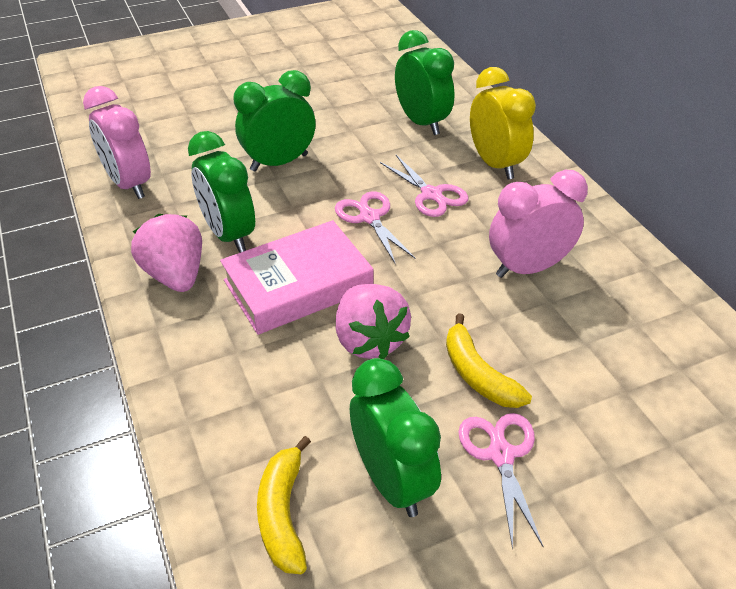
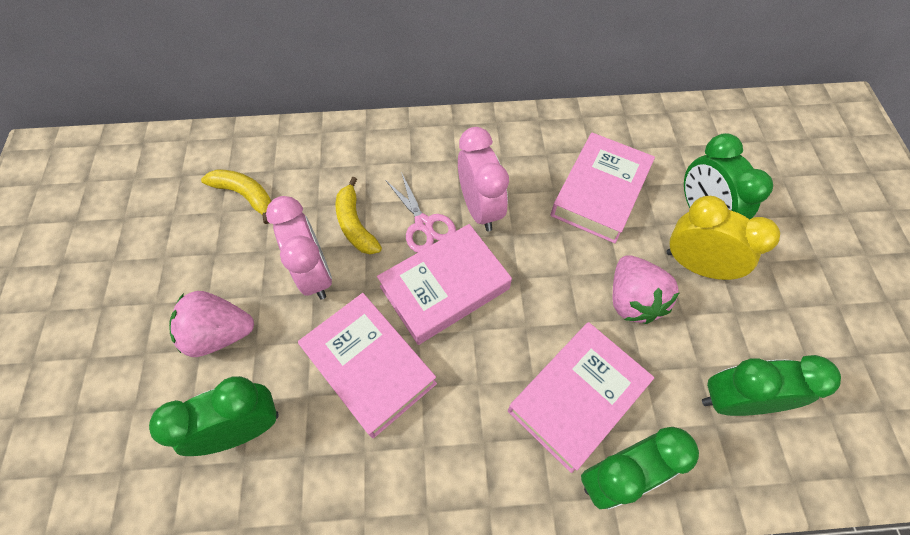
pink book: 1 -> 4
pink scissors: 3 -> 1

